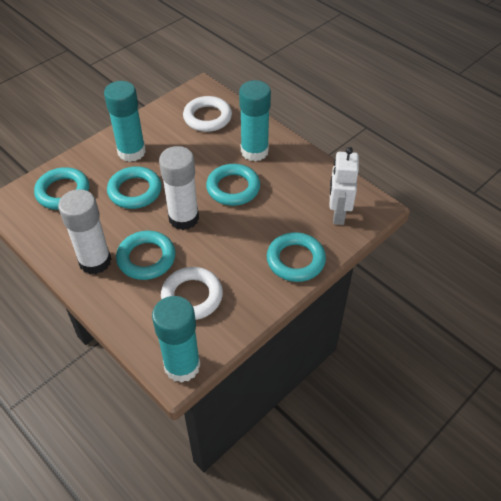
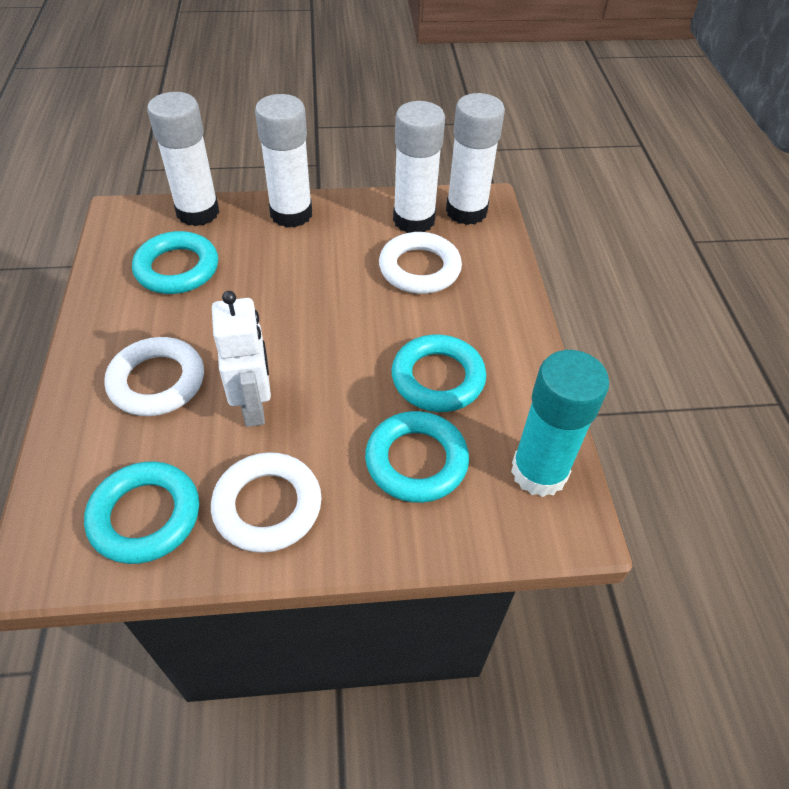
turquoise glue stick: 3 -> 1
turquoise ring: 5 -> 4
white glue stick: 2 -> 4
white ring: 2 -> 3

